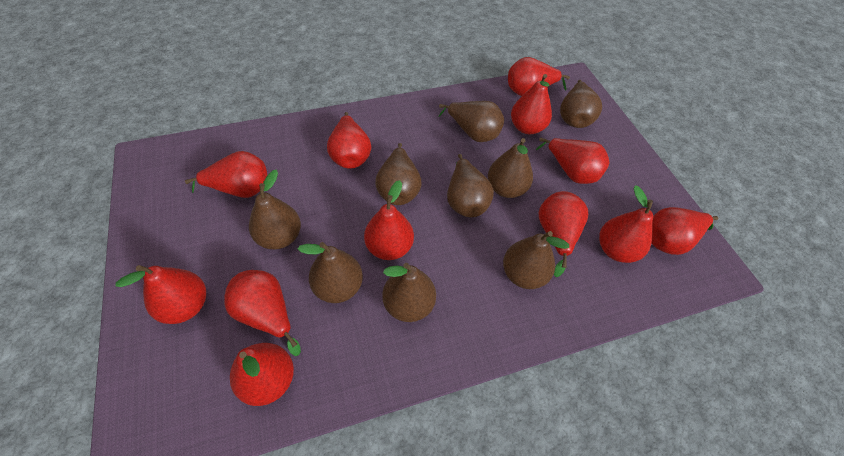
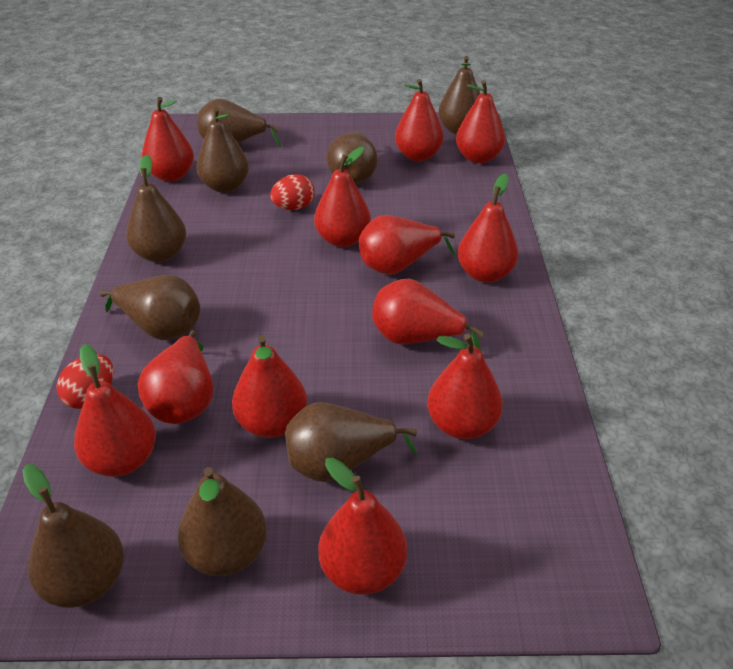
red egg: 0 -> 2

